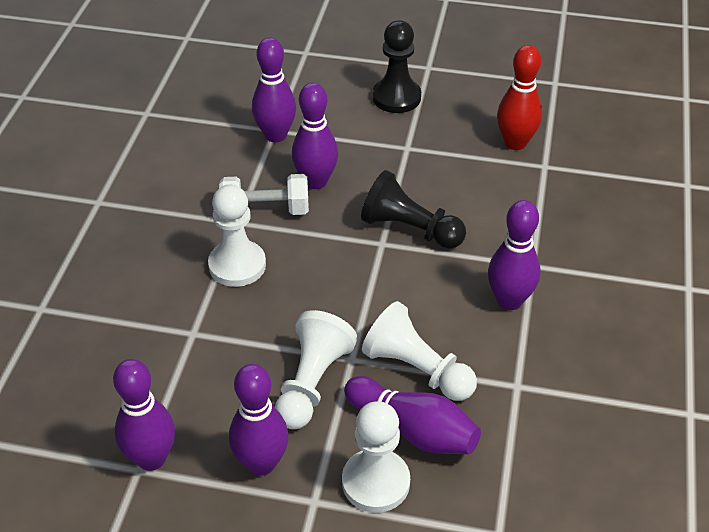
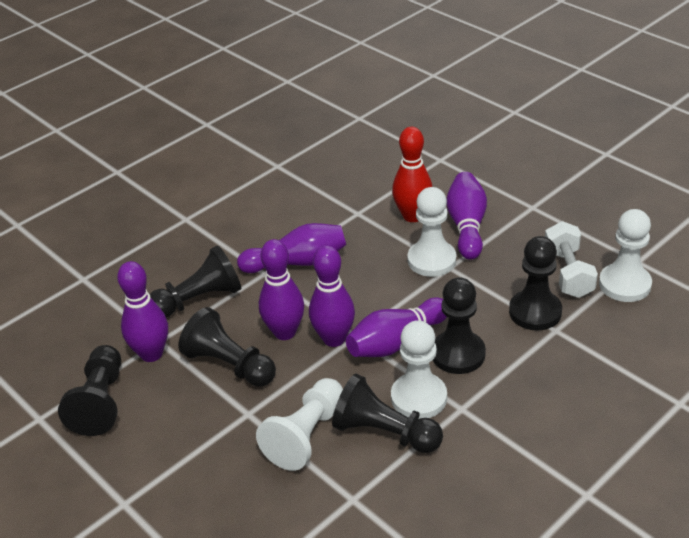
black pawn: 2 -> 6

